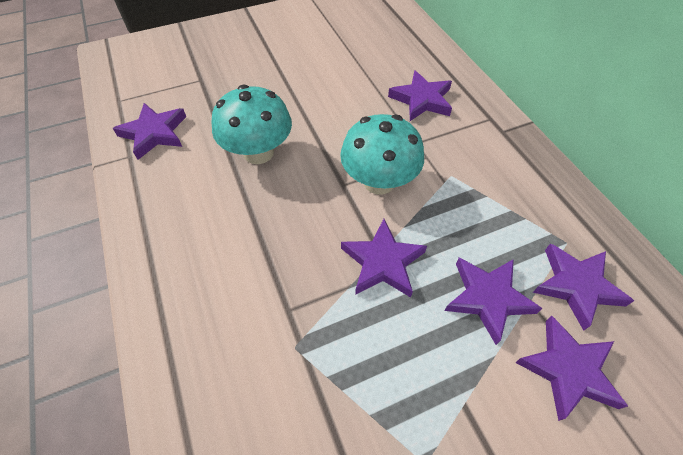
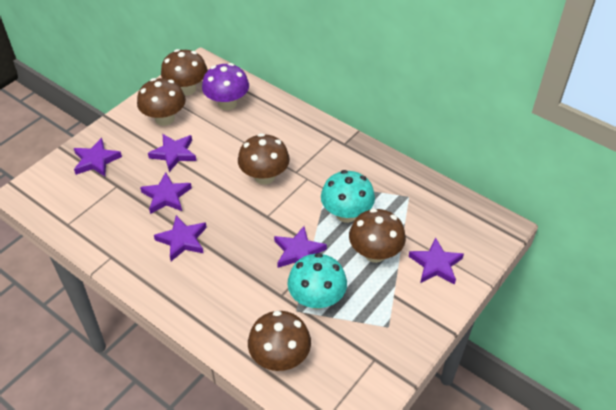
brown mushroom: 0 -> 5
purple mushroom: 0 -> 1

